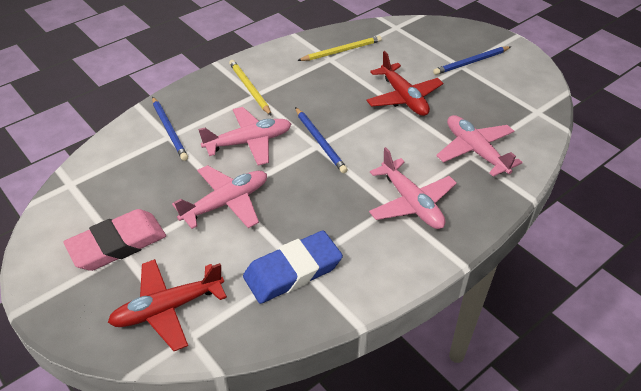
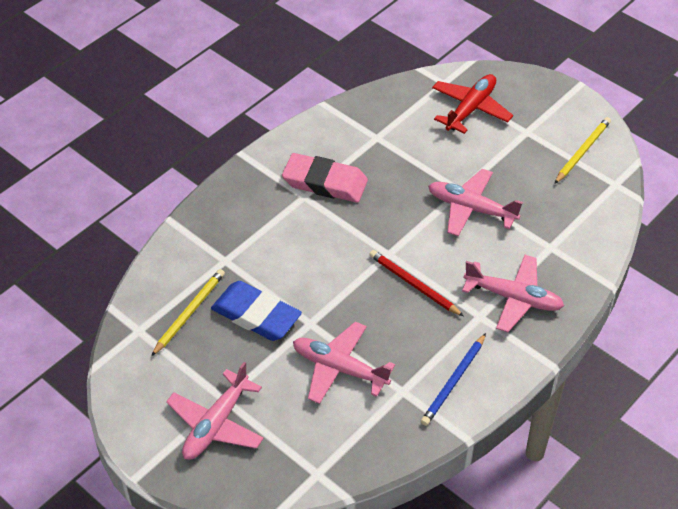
blue pencil: 3 -> 1
red pencil: 0 -> 1
red plane: 2 -> 1

